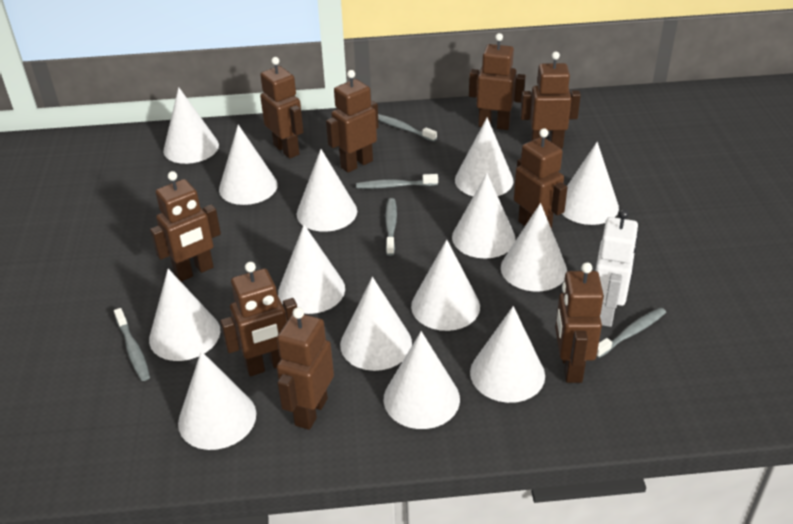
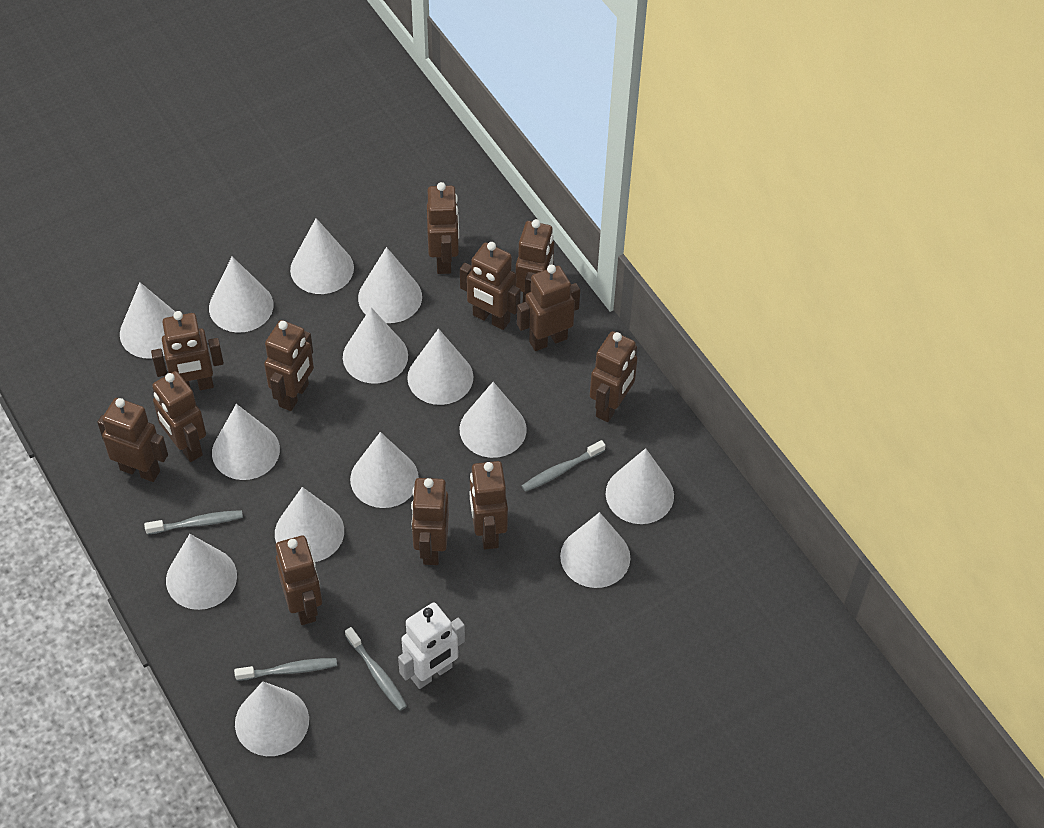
brown robot: 9 -> 12
grey toothbrush: 5 -> 4

